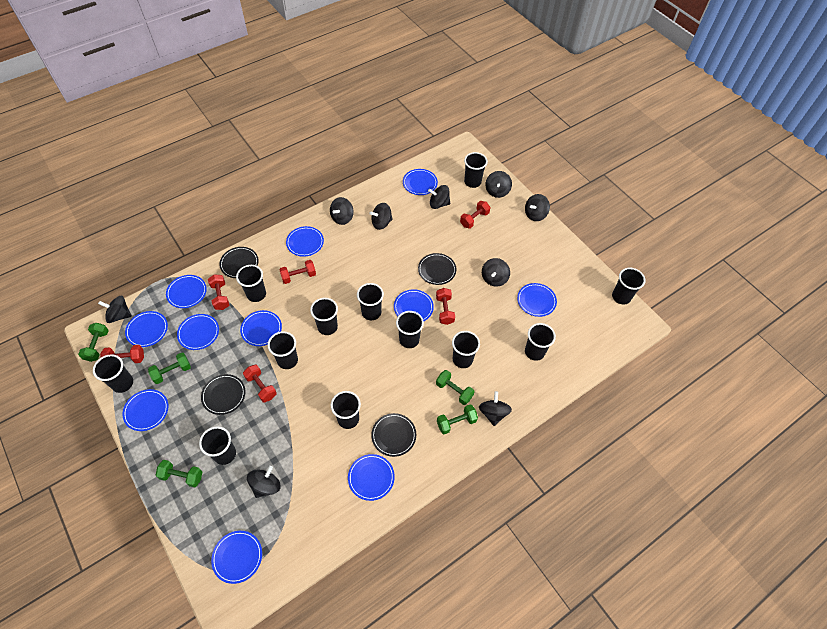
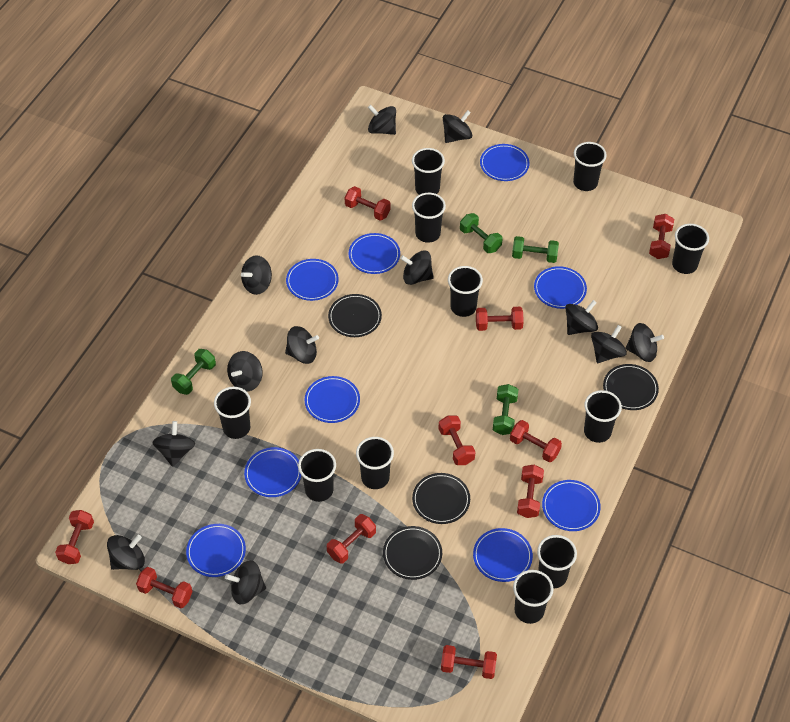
black cup: 12 -> 11
black spinning top: 9 -> 12
blue plate: 11 -> 9
green dumbbell: 5 -> 4
red dumbbell: 6 -> 10

